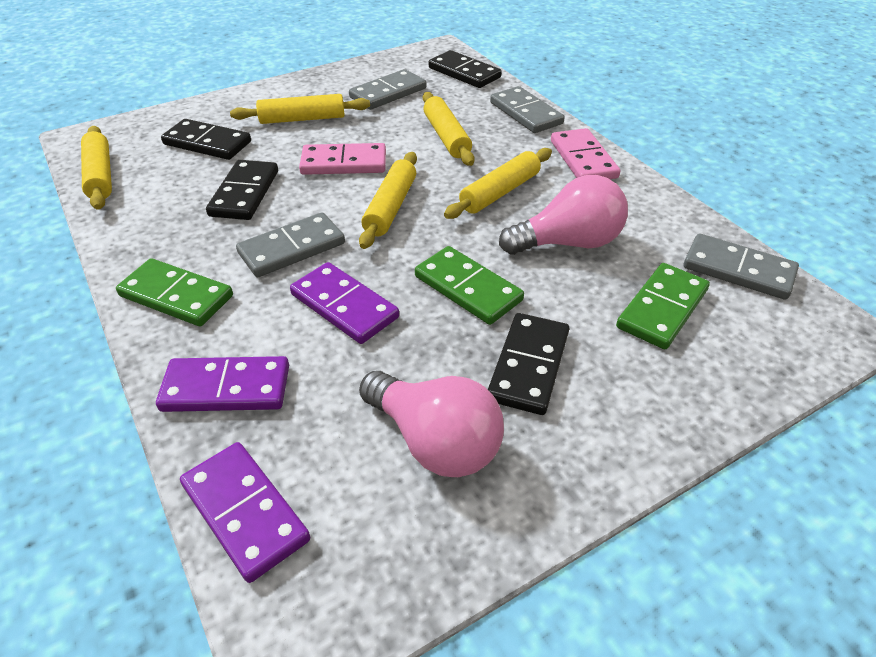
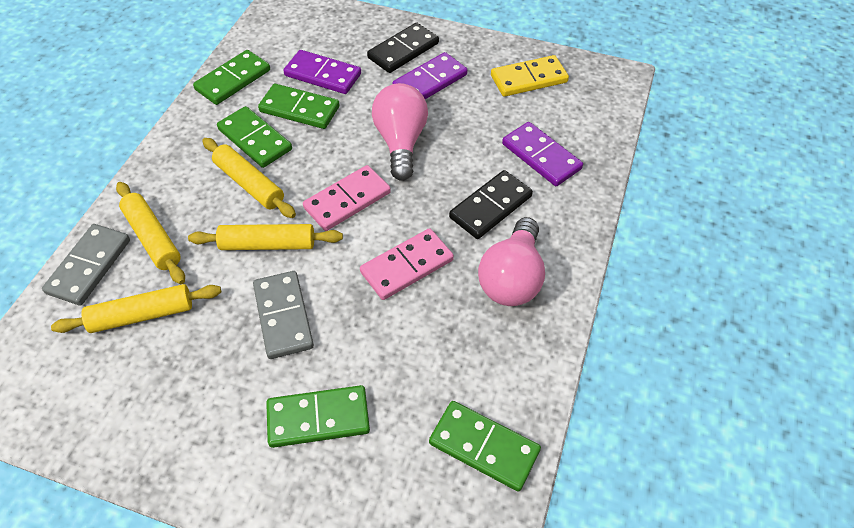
black domino: 4 -> 2
green domino: 3 -> 5
grey domino: 4 -> 2
yellow domino: 0 -> 1
yellow rolling pin: 5 -> 4

